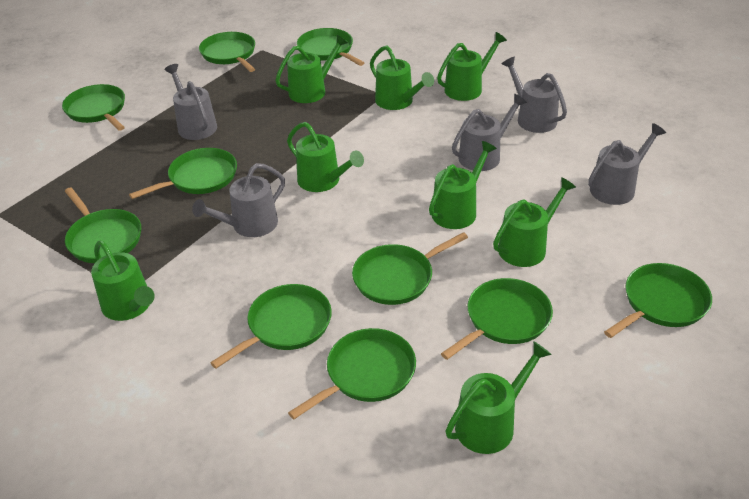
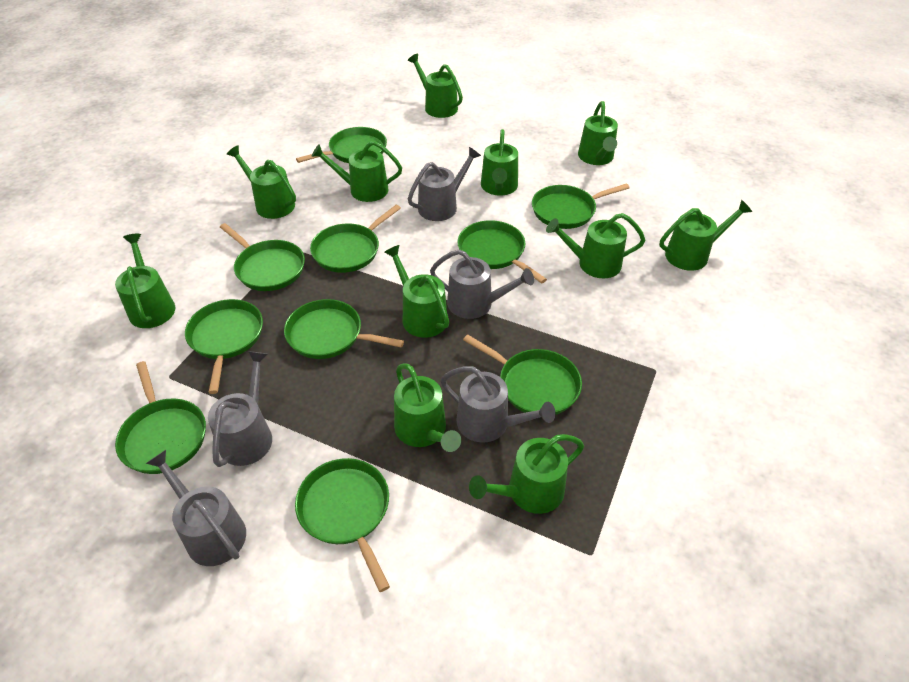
green watering can: 8 -> 11

